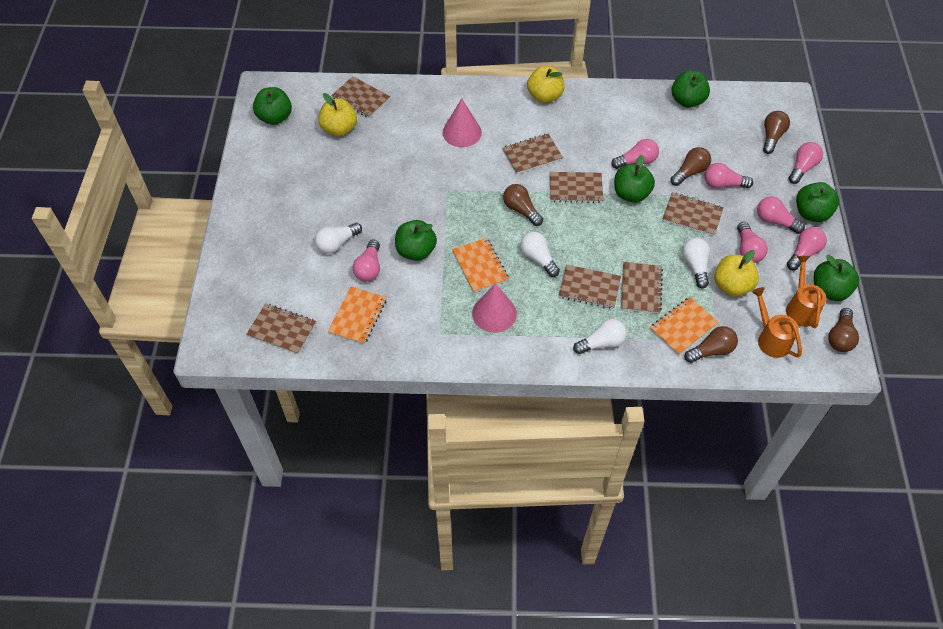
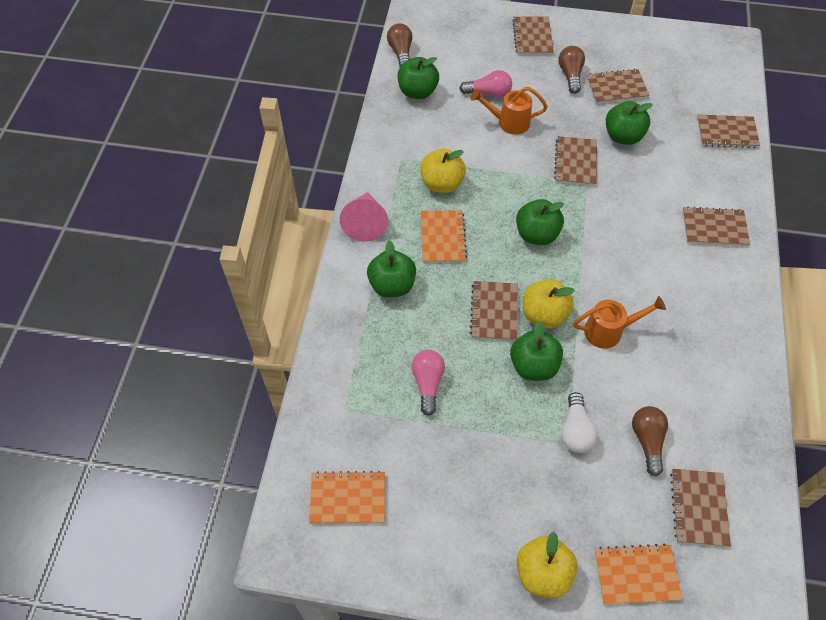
brown light bulb: 5 -> 3
green apple: 6 -> 5
pink cone: 2 -> 1
pink light bulb: 7 -> 2
white light bulb: 4 -> 1

